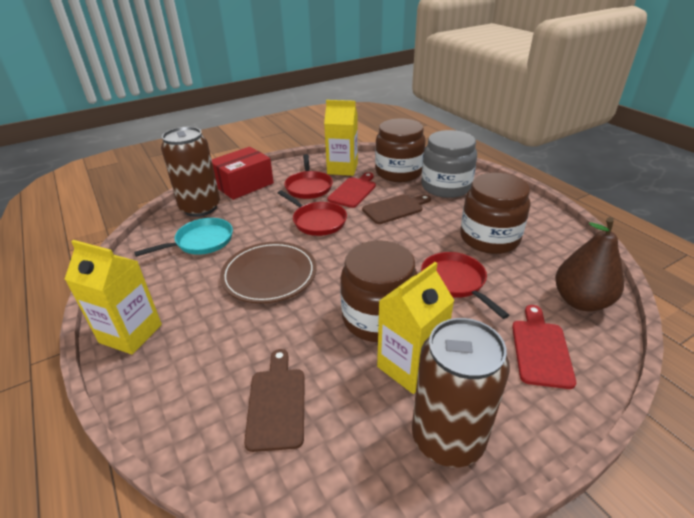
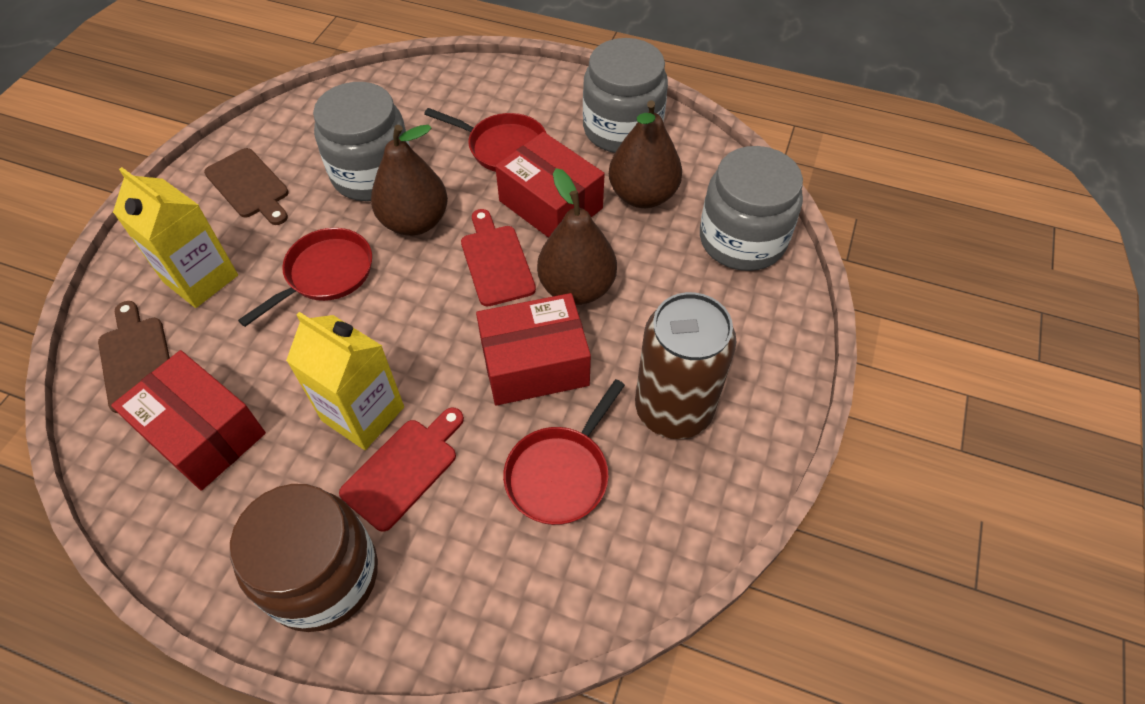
brown can: 2 -> 1
brown jar: 3 -> 1
brown pear: 1 -> 3
brown plate: 1 -> 0
grey jar: 1 -> 3
red box: 1 -> 3
turquoise pan: 1 -> 0
yellow carton: 3 -> 2

